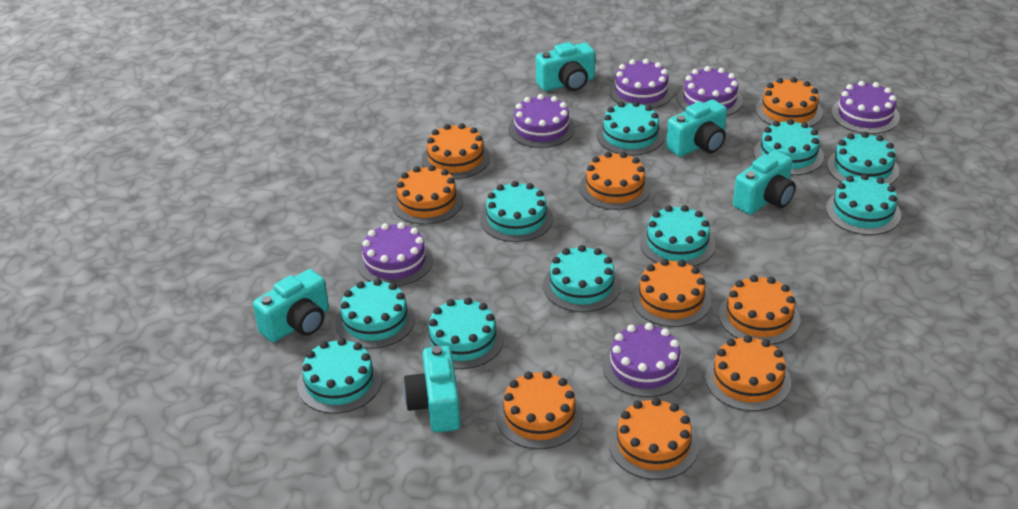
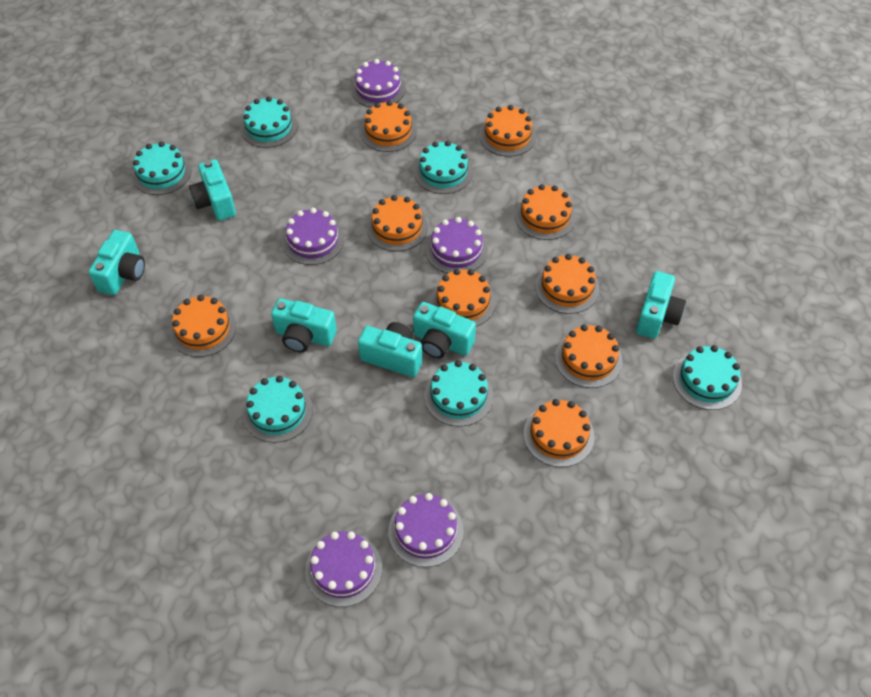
purple cake: 6 -> 5
turquoise cake: 10 -> 6
turquoise camera: 5 -> 6

